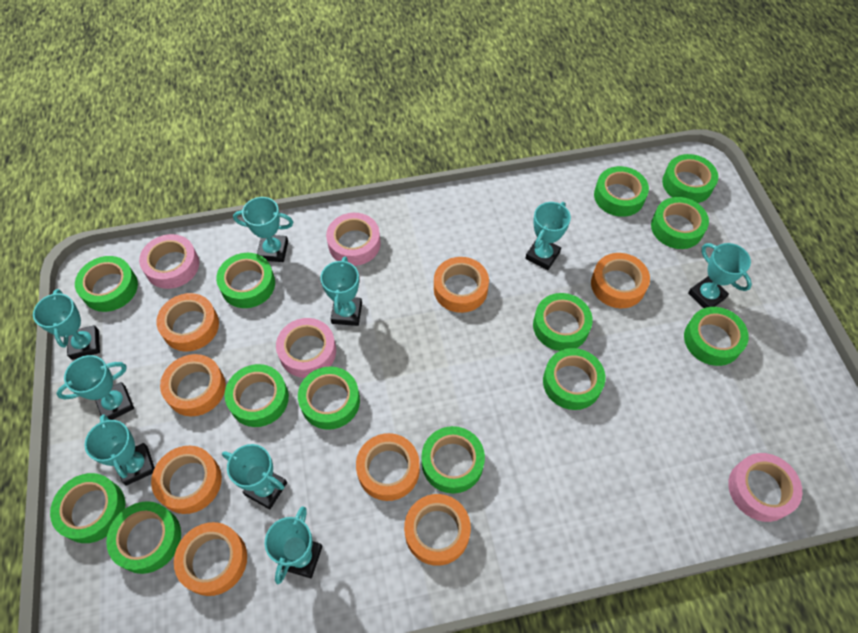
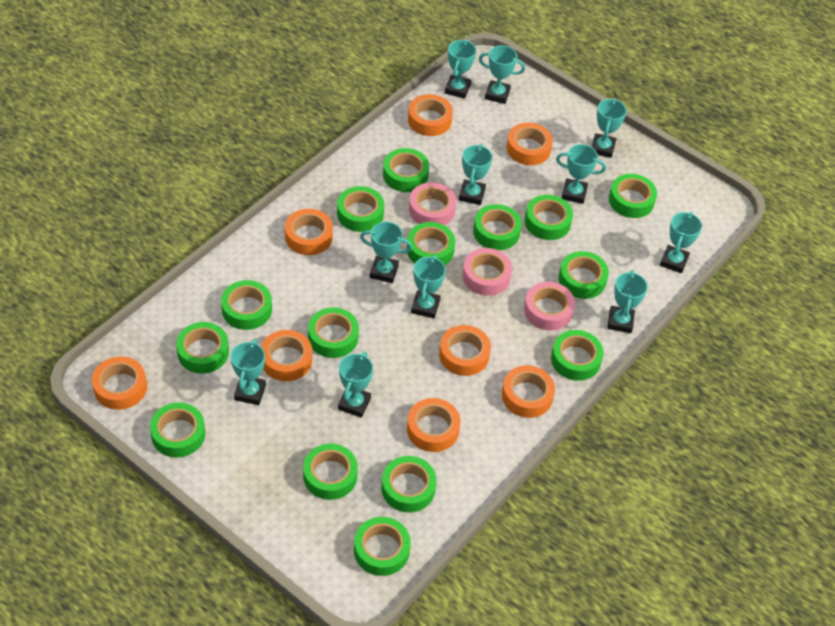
green tape: 13 -> 15
pink tape: 4 -> 3
turquoise trophy: 9 -> 11

